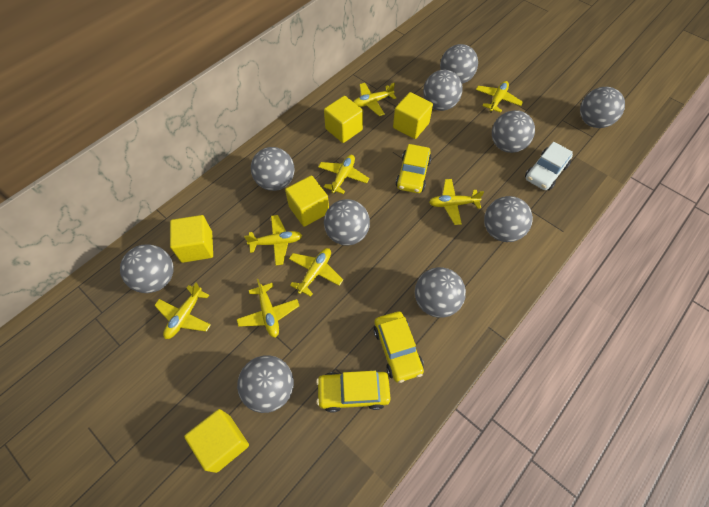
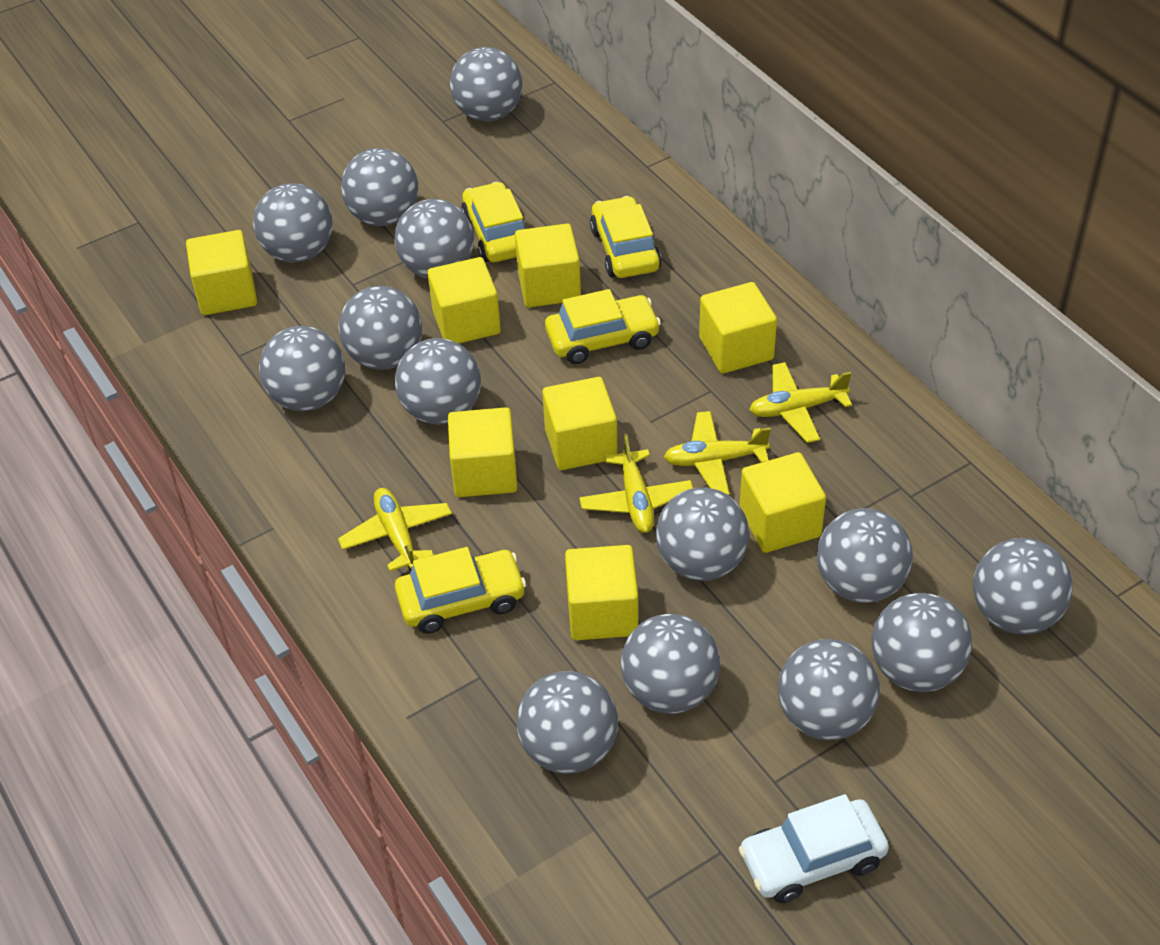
grey ball: 10 -> 14
yellow car: 3 -> 4
yellow cube: 5 -> 8
yellow plane: 8 -> 4

